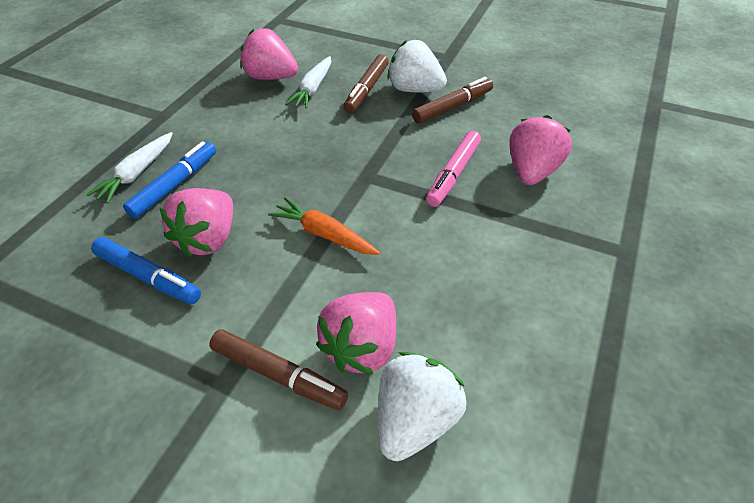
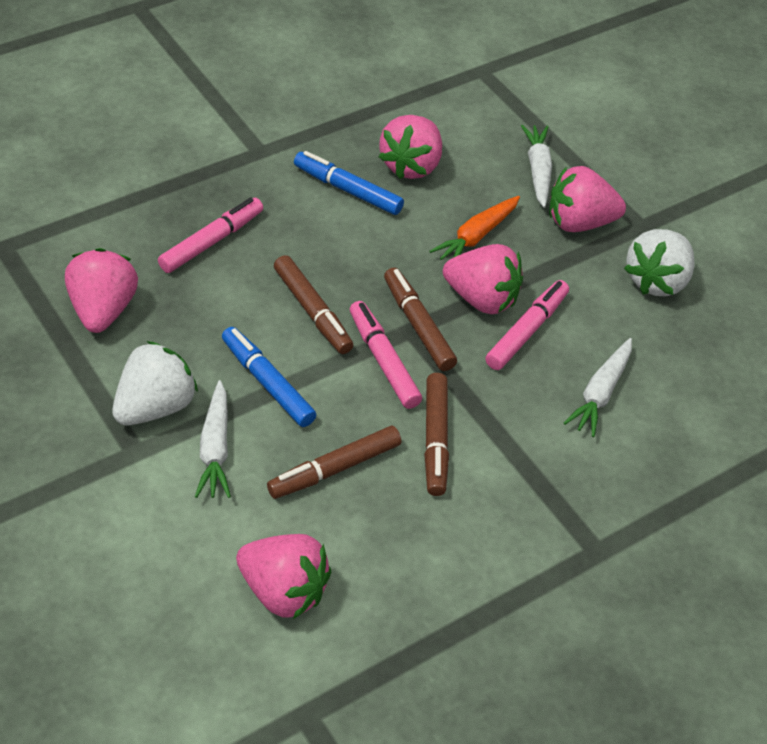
brown marker: 3 -> 4
pink marker: 1 -> 3
pink strawberry: 4 -> 5
white carrot: 2 -> 3

